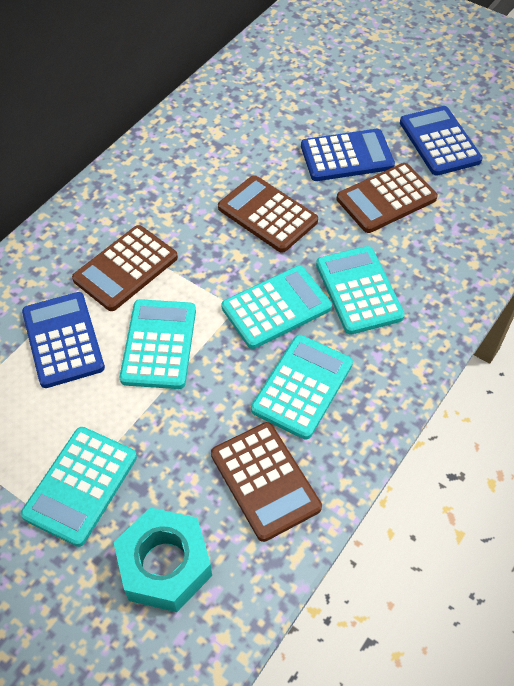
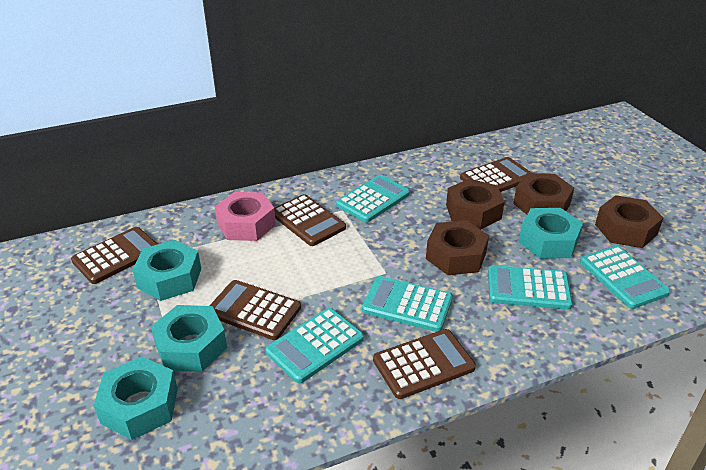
blue calculator: 3 -> 0
brown calculator: 4 -> 5
brown nut: 0 -> 4
pink nut: 0 -> 1
turquoise nut: 1 -> 4

